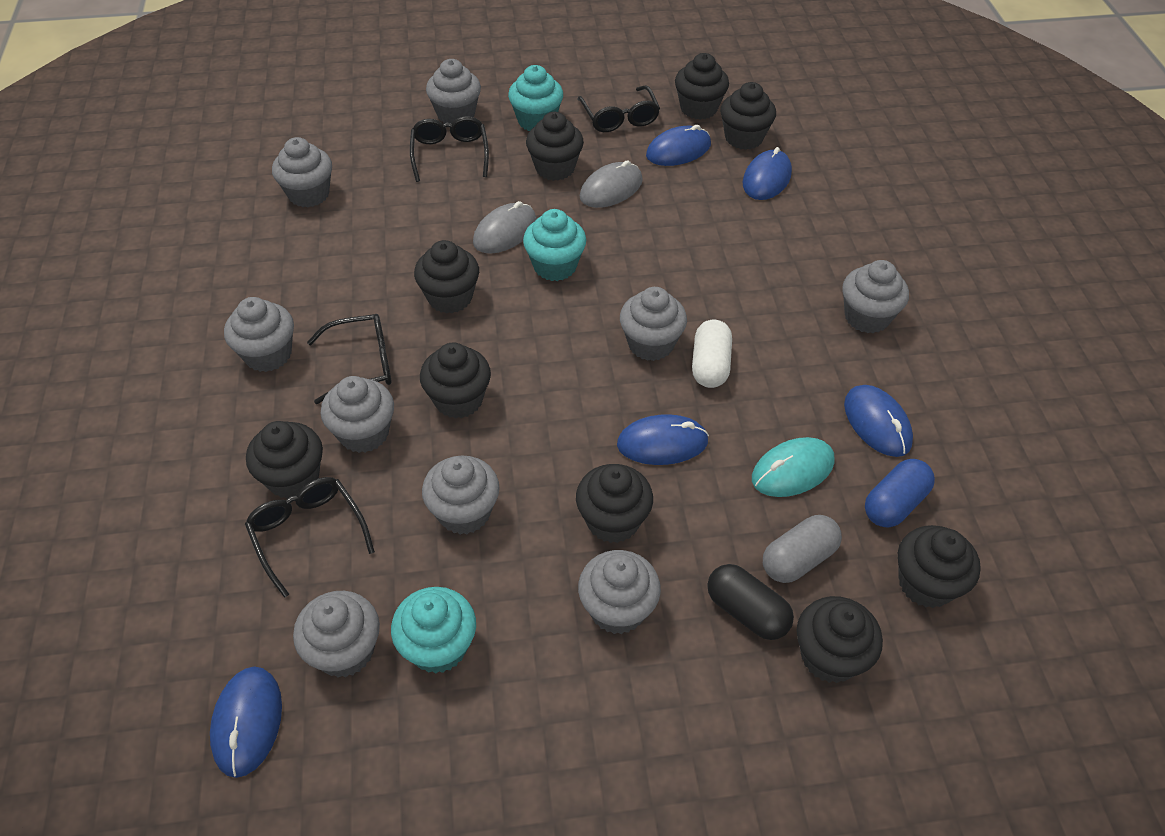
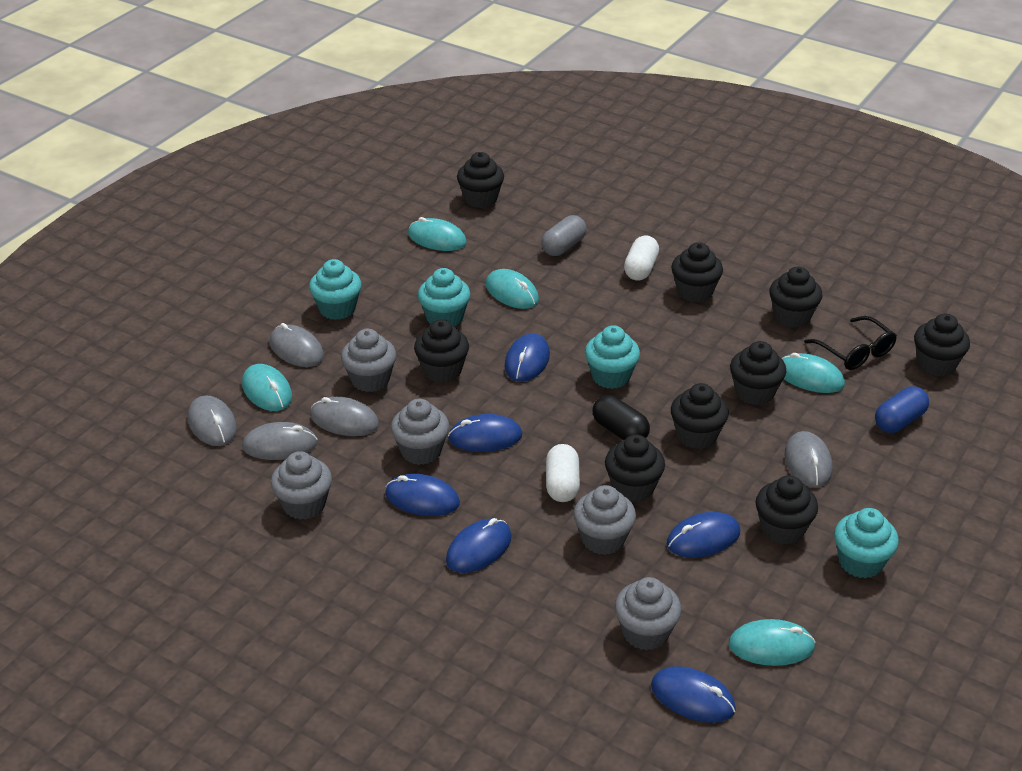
black glasses: 4 -> 1
blue mouse: 5 -> 6
grey cupcake: 9 -> 5
grey mouse: 2 -> 5
turquoise cupcake: 3 -> 4
turquoise mouse: 1 -> 5
white capsule: 1 -> 2

